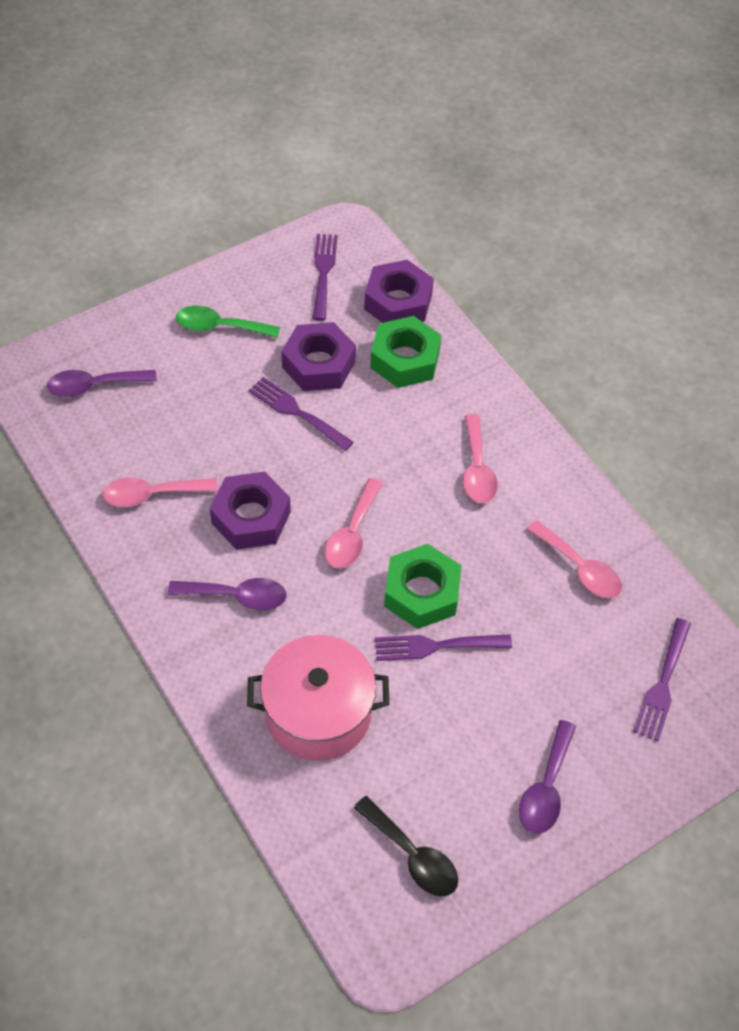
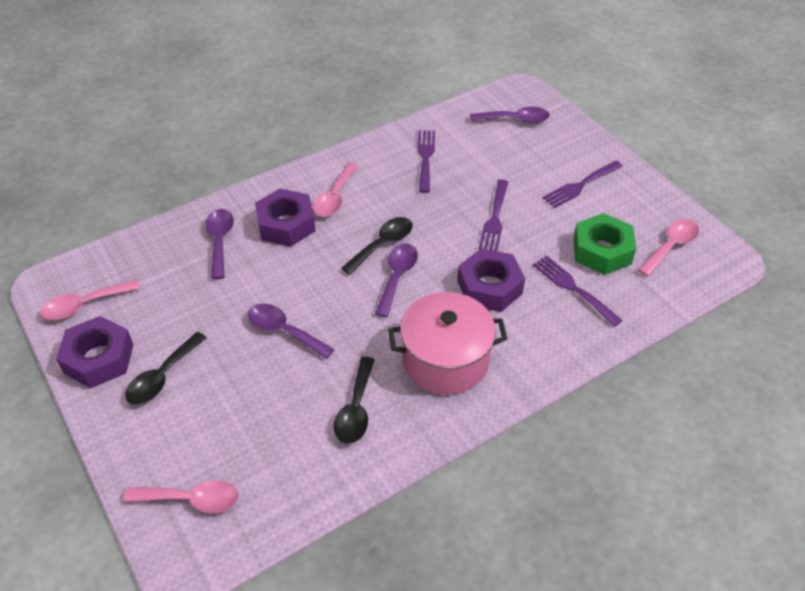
black spoon: 1 -> 3
green nut: 2 -> 1
green spoon: 1 -> 0
purple spoon: 3 -> 4

